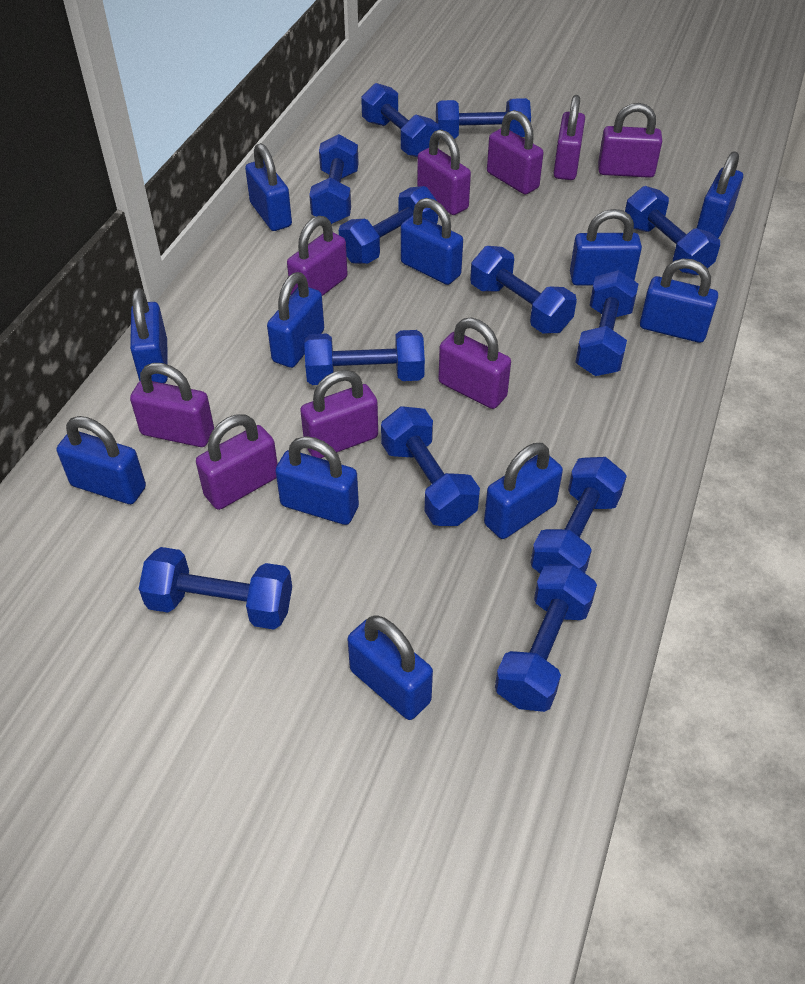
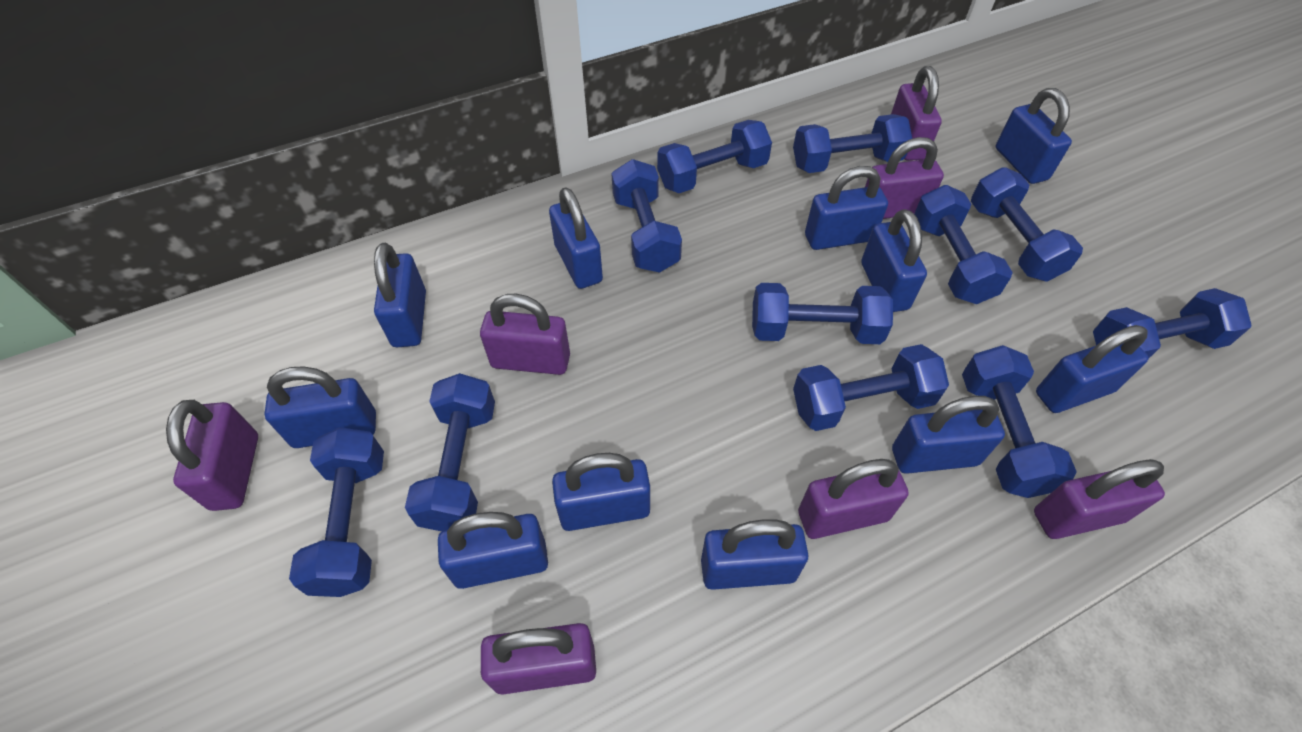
blue dumbbell: 12 -> 11
purple padlock: 9 -> 7

